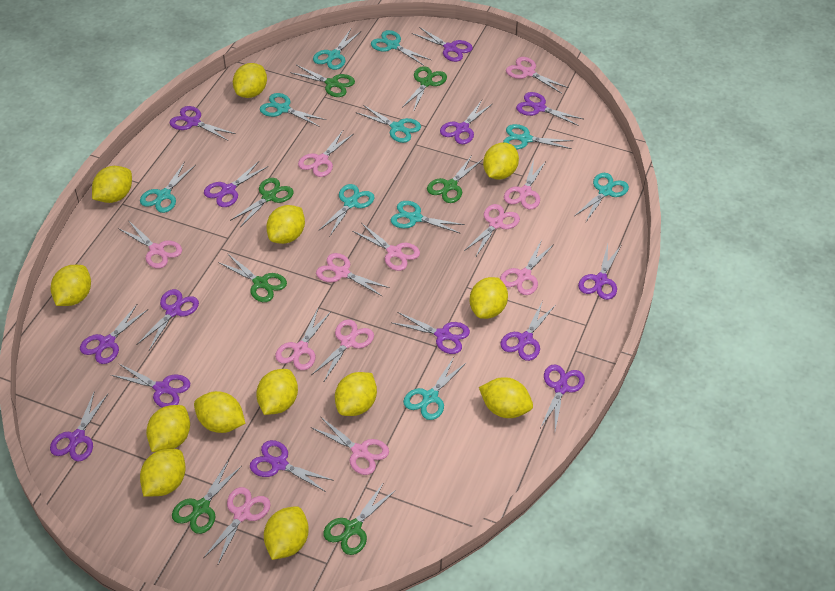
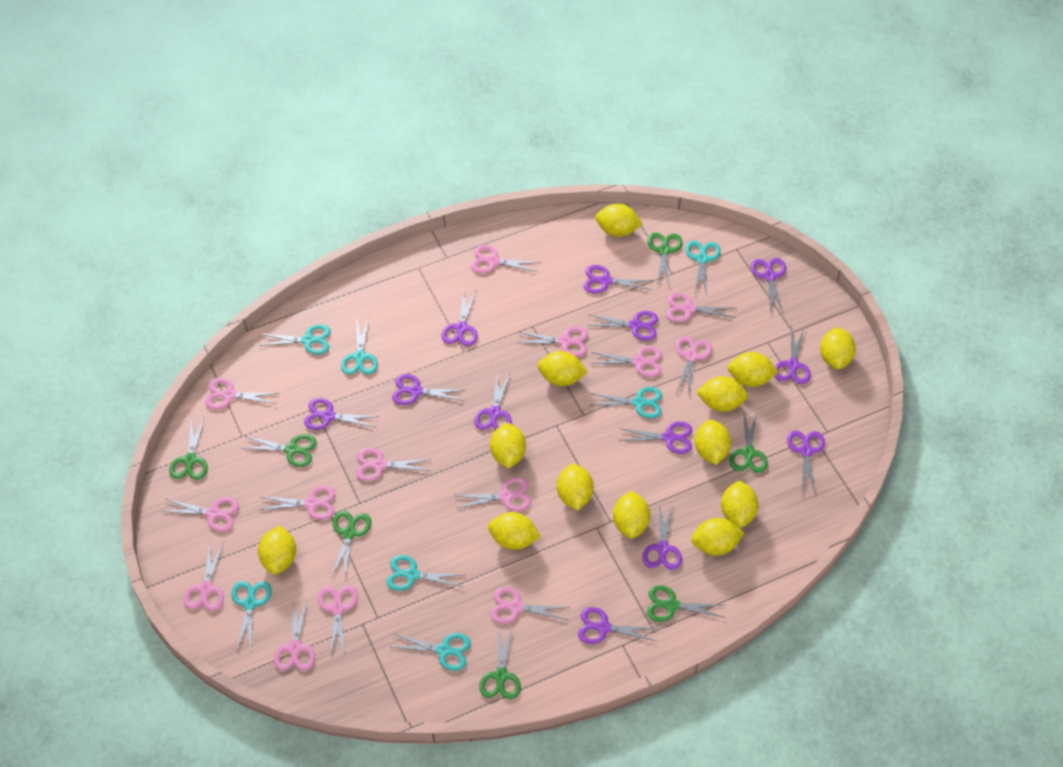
pink scissors: 12 -> 14
purple scissors: 14 -> 12
turquoise scissors: 10 -> 7

